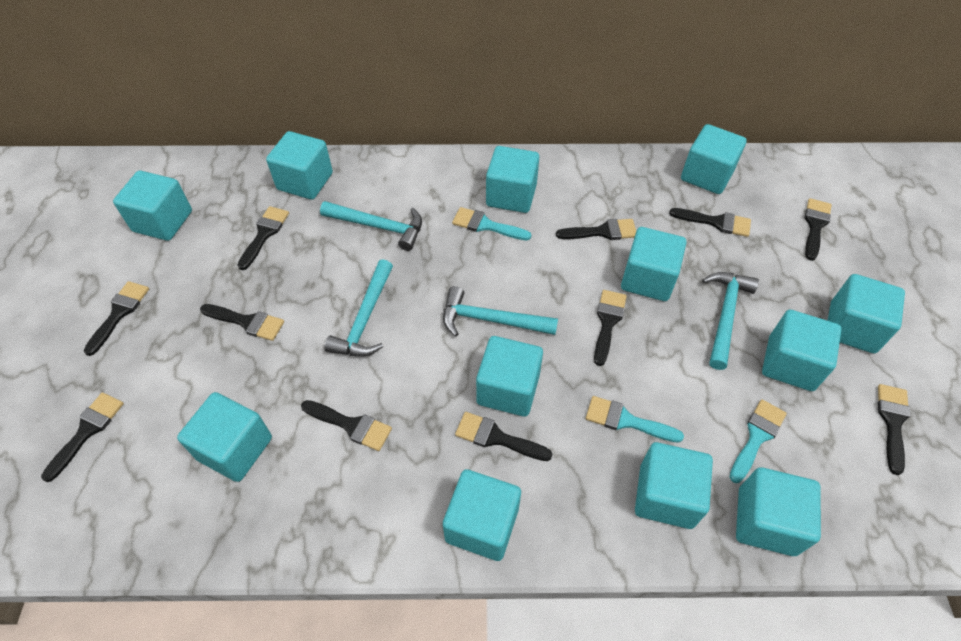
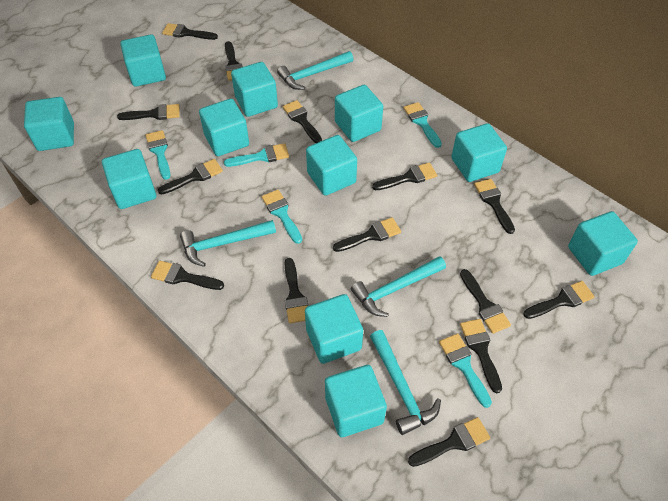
black brush: 11 -> 14
turquoise brush: 3 -> 5
turquoise cube: 12 -> 11

